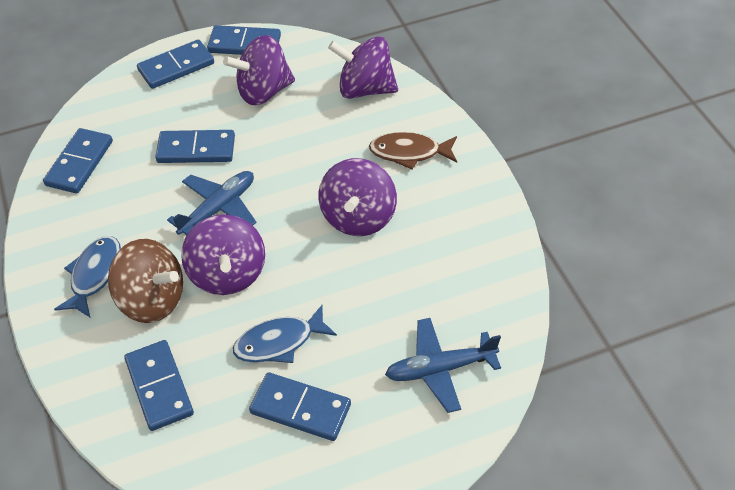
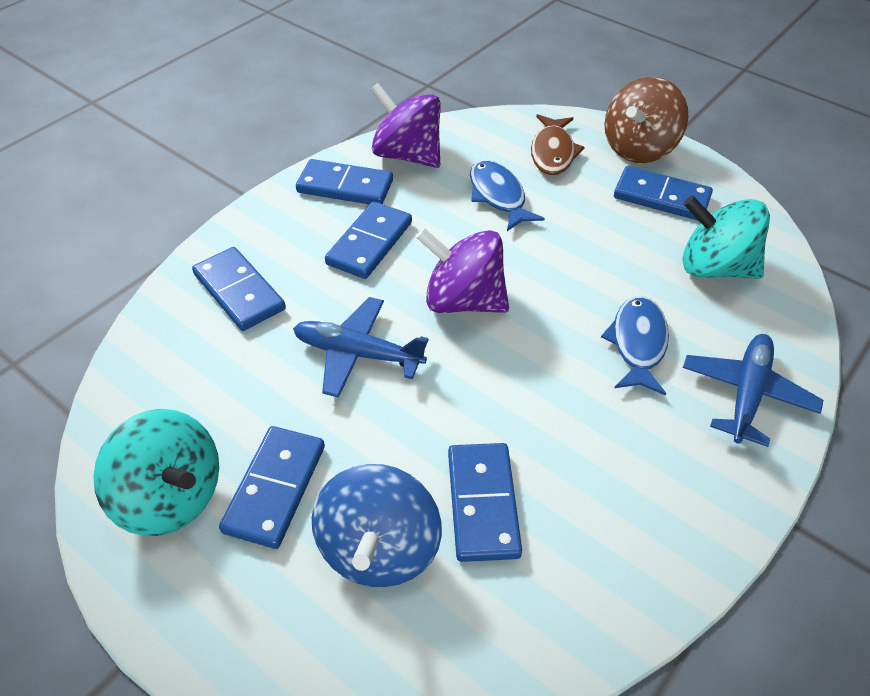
blue spinning top: 0 -> 1
purple spinning top: 4 -> 2
turquoise spinning top: 0 -> 2

